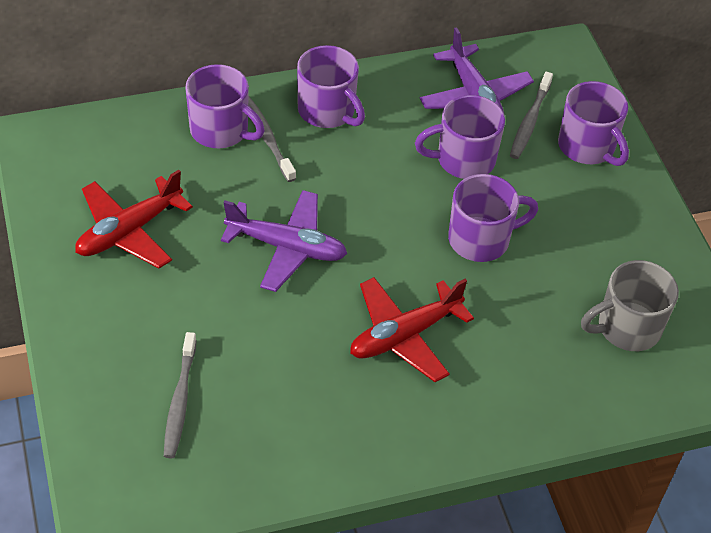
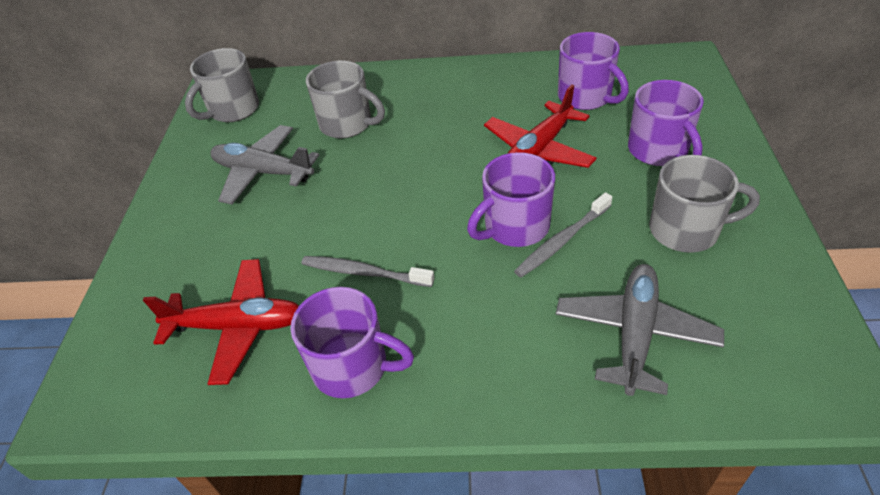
grey mug: 1 -> 3
grey plane: 0 -> 2
grey toothbrush: 3 -> 2
purple mug: 5 -> 4
purple plane: 2 -> 0

